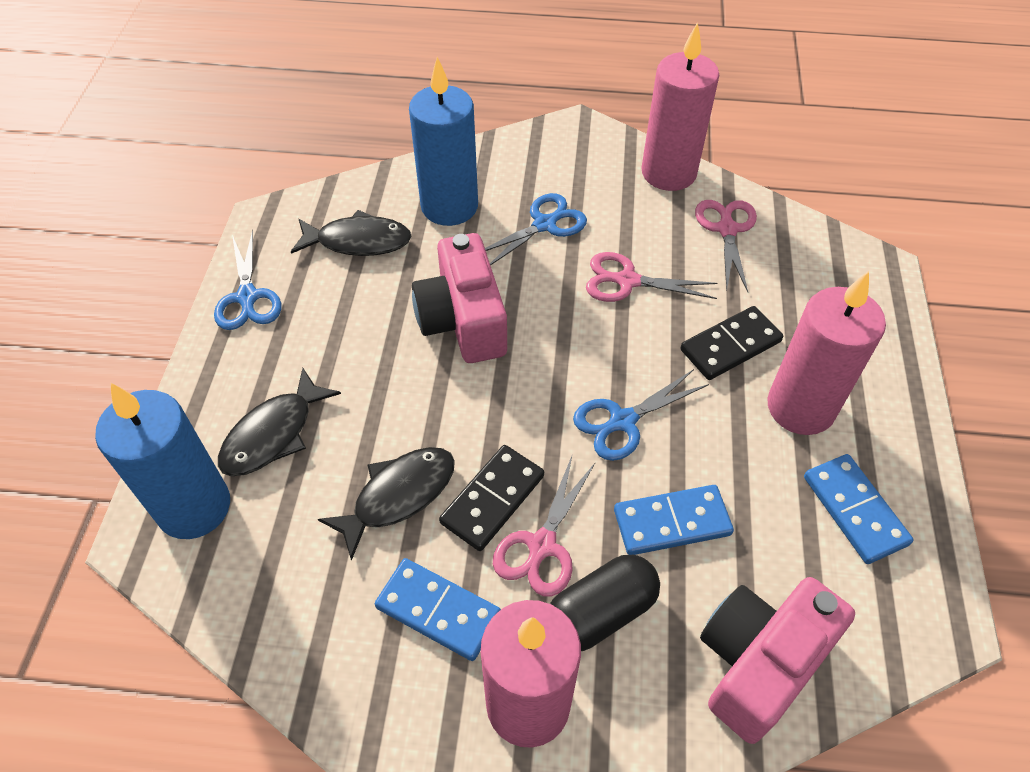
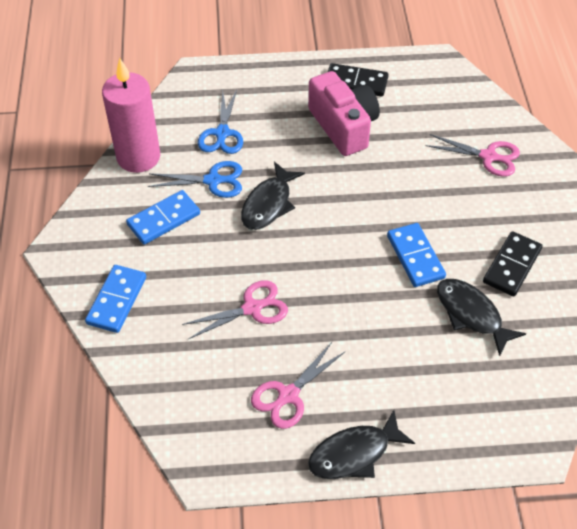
black capsule: 1 -> 0
blue candle: 2 -> 0
blue scissors: 3 -> 2
pink camera: 2 -> 1
pink candle: 3 -> 1

